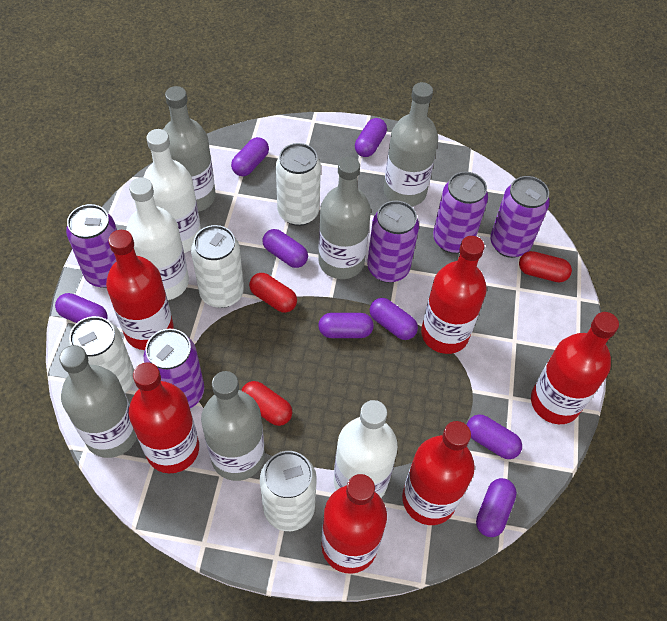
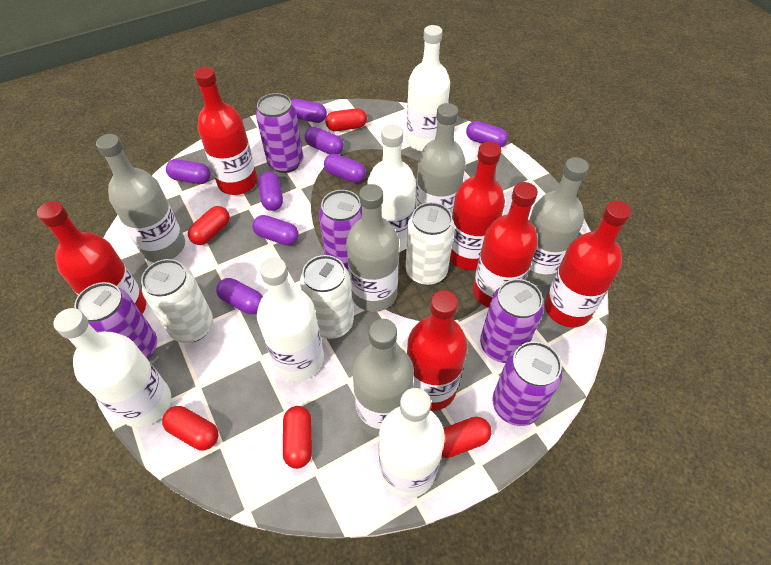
red capsule: 3 -> 5
white bottle: 3 -> 5
white can: 4 -> 3

